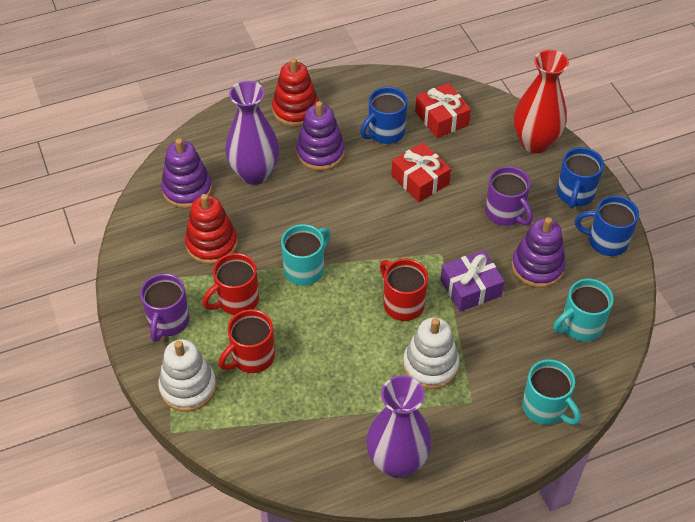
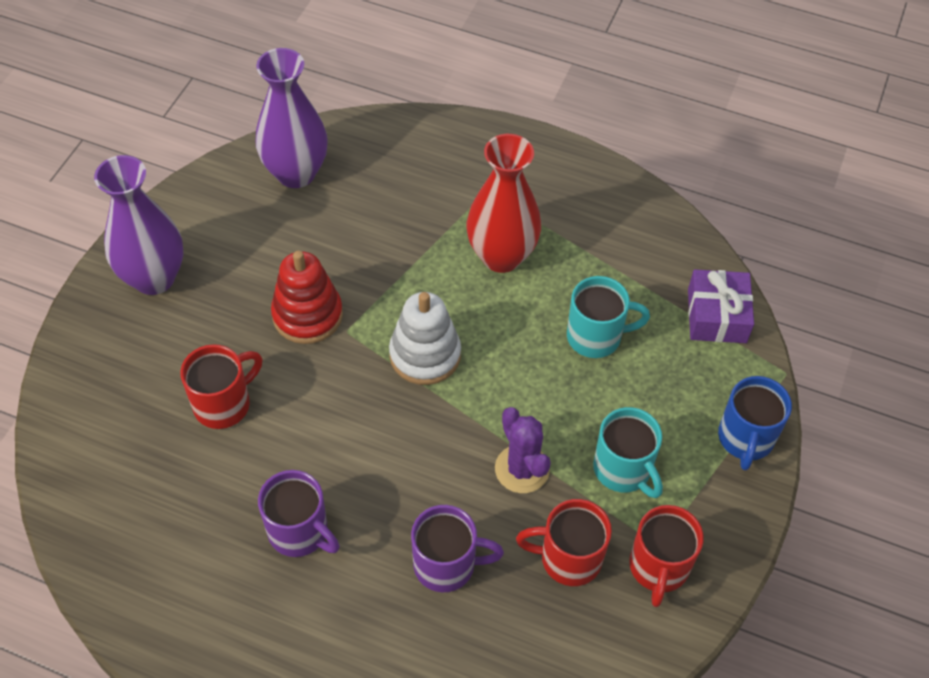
blue mug: 3 -> 1
purple cactus: 0 -> 1
purple stacking toy: 3 -> 0
red gift: 2 -> 0
red stacking toy: 2 -> 1
turquoise mug: 3 -> 2
white stacking toy: 2 -> 1

